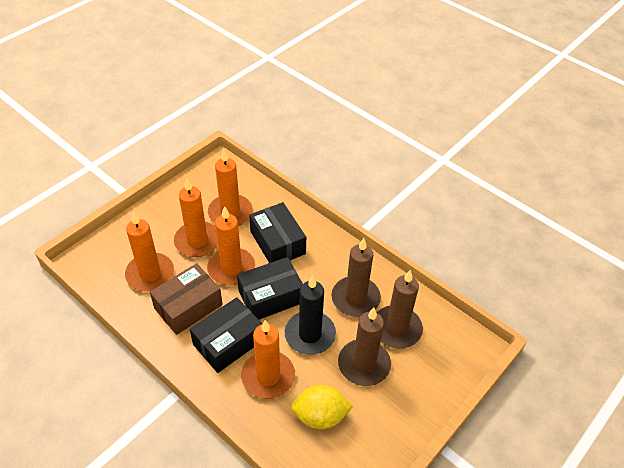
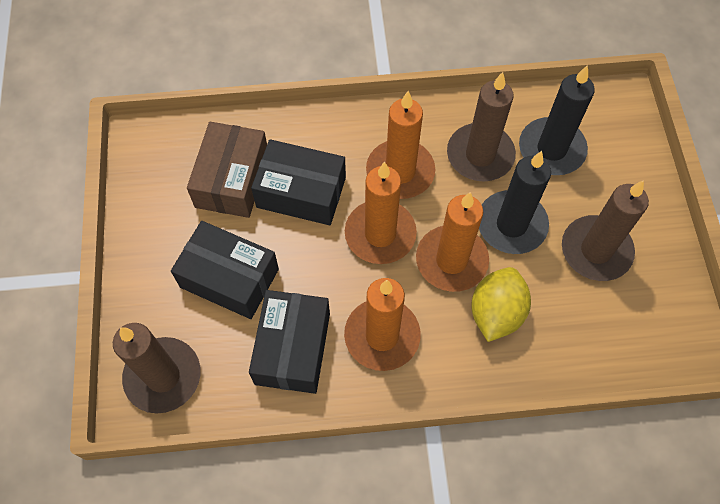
black candle: 1 -> 2
orange candle: 5 -> 4

